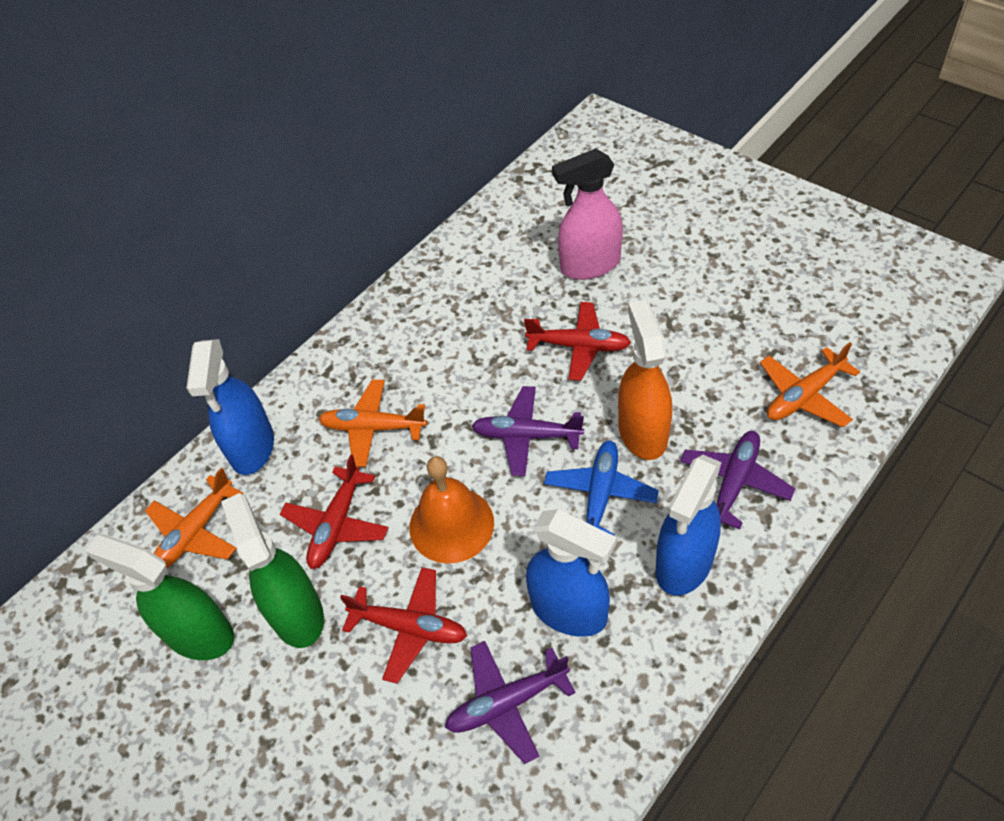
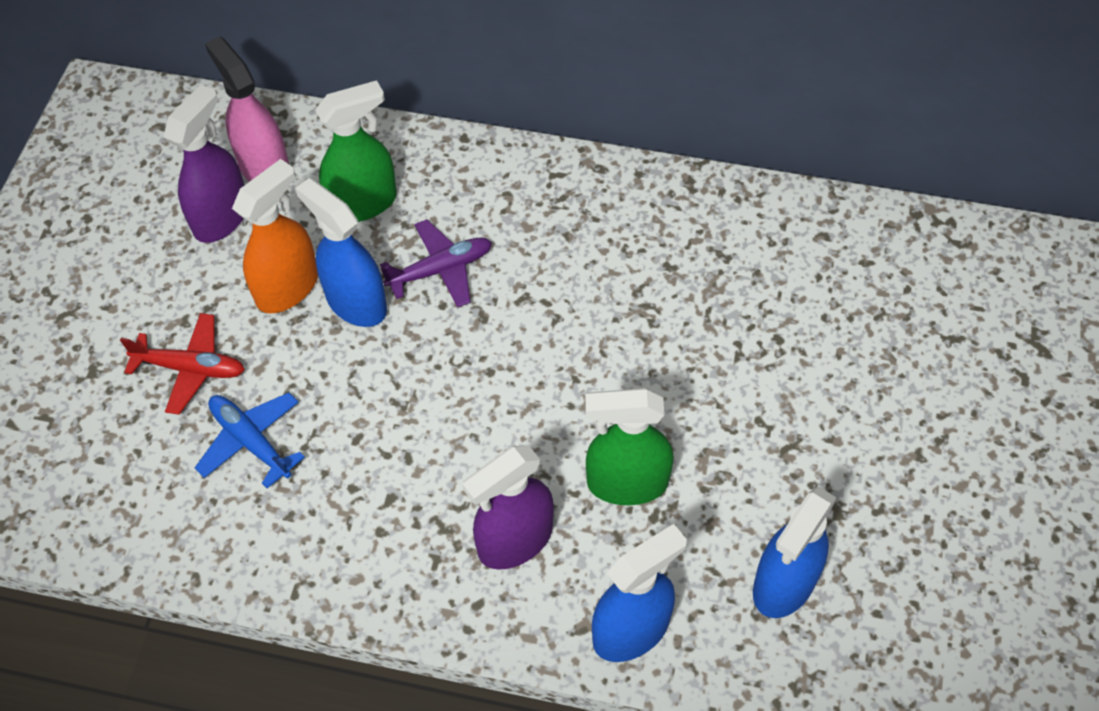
orange bell: 1 -> 0
orange plane: 3 -> 0
purple plane: 3 -> 1
purple spray bottle: 0 -> 2
red plane: 3 -> 1

